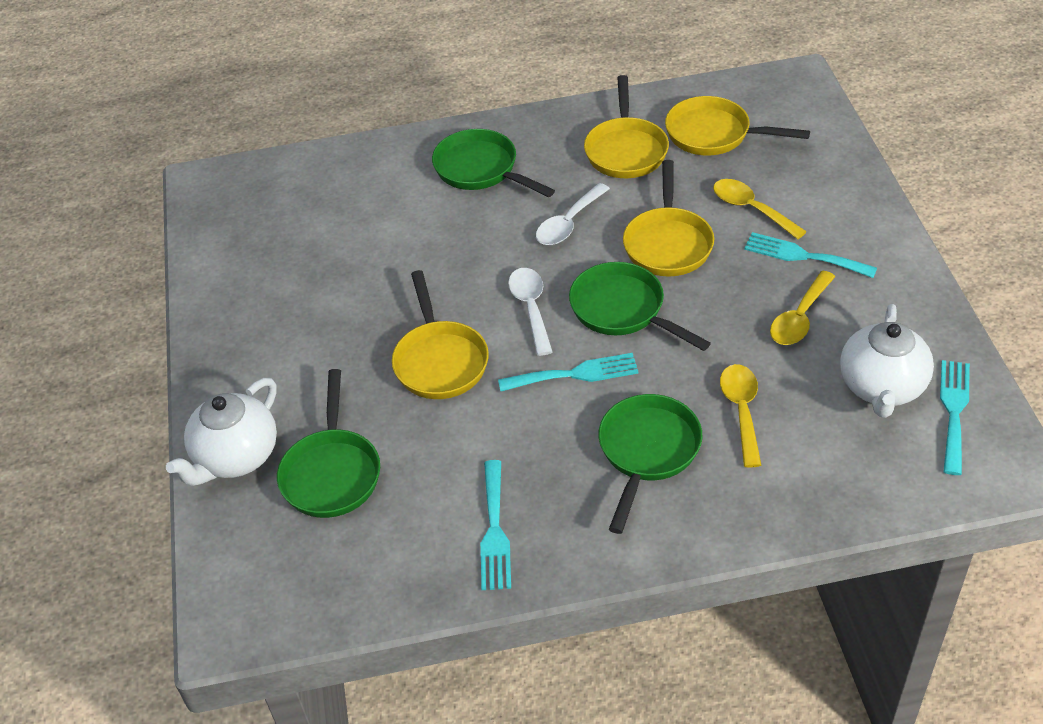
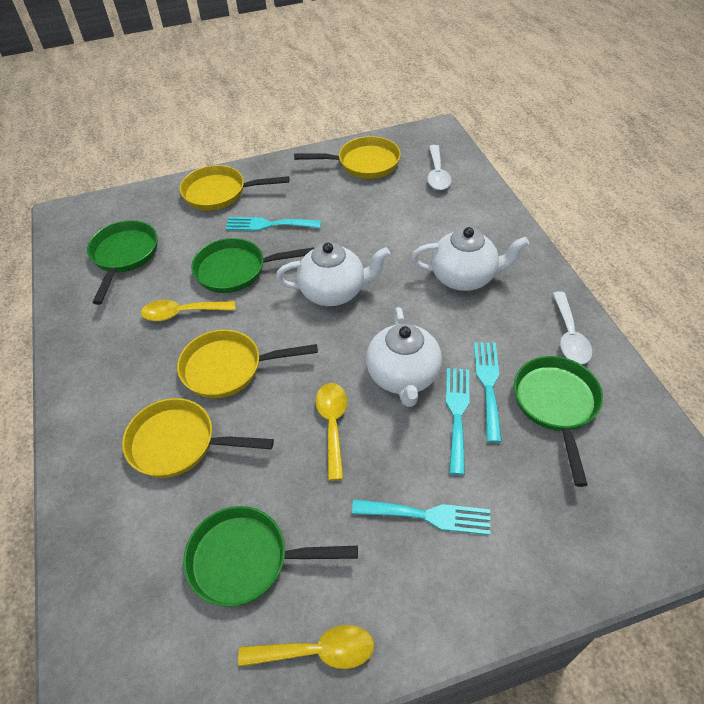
white teapot: 2 -> 3

